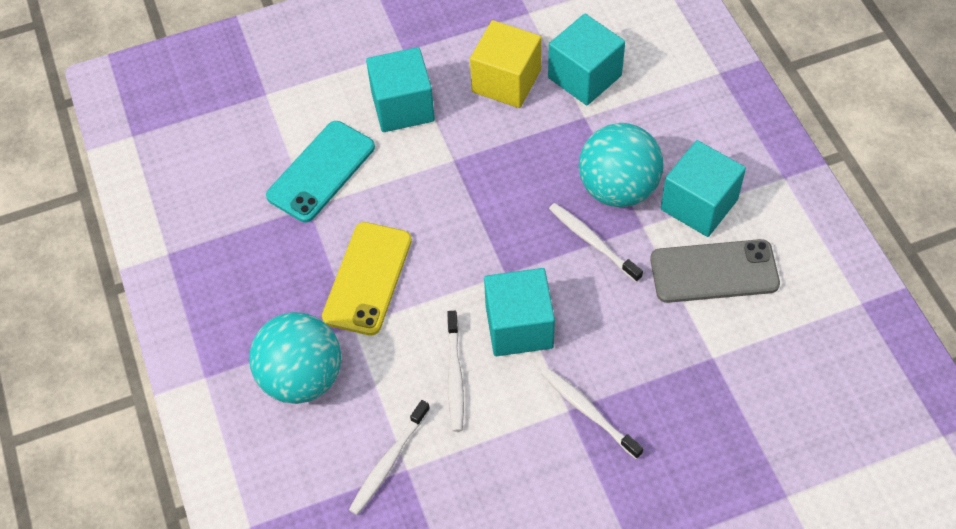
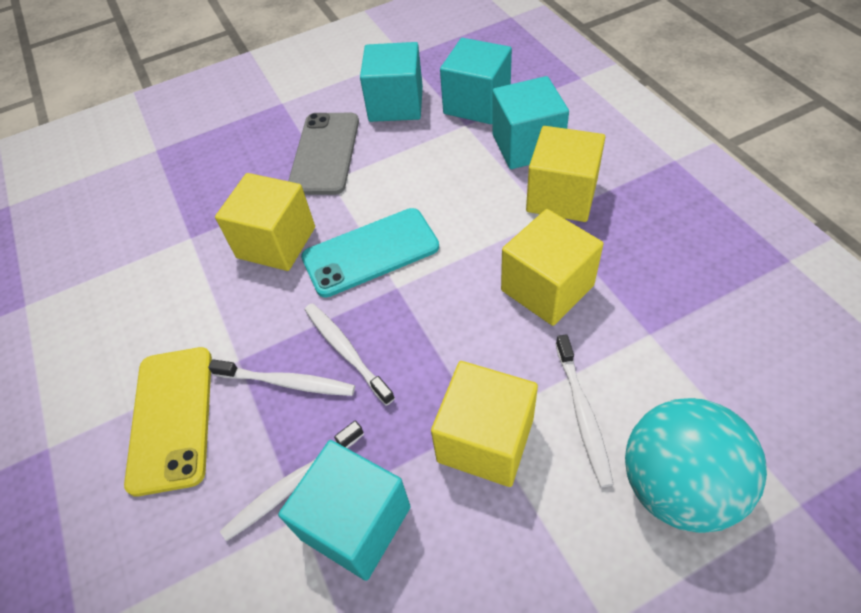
turquoise ball: 2 -> 1
yellow cube: 1 -> 4

